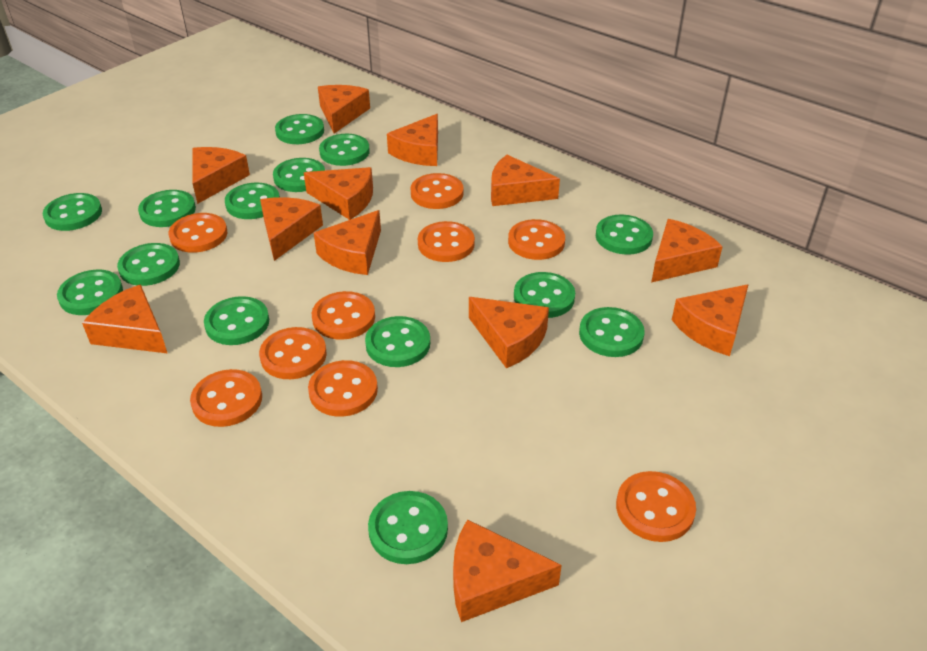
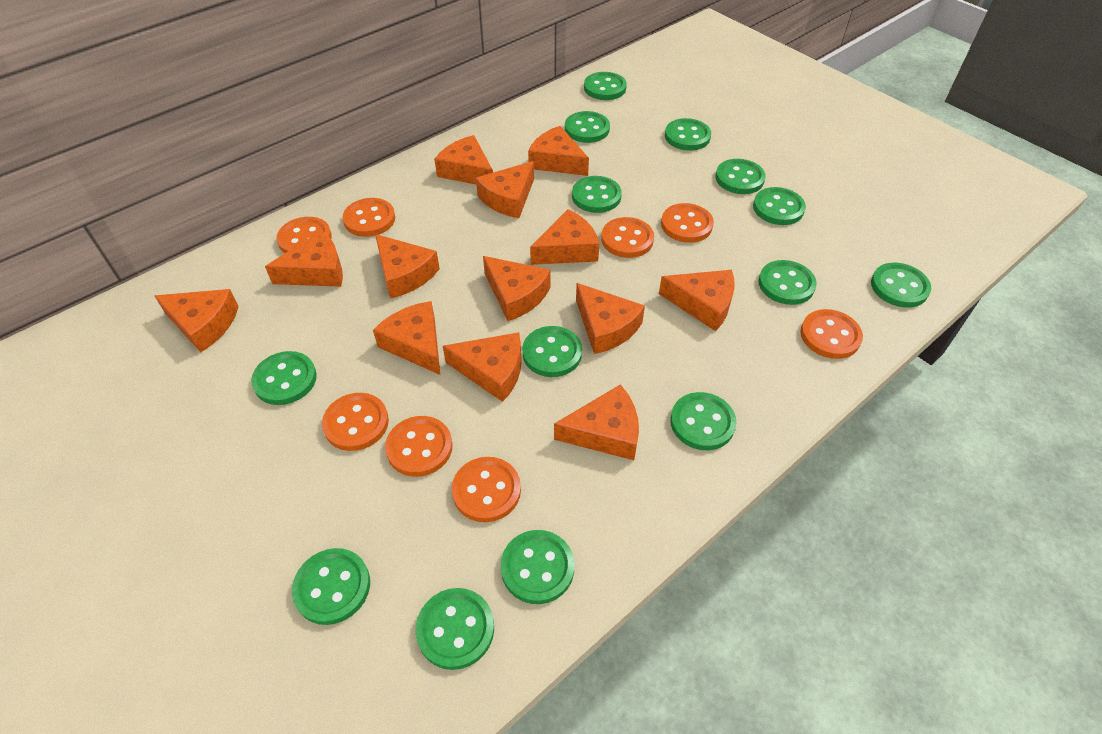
orange button: 9 -> 8
orange cheese: 12 -> 13

